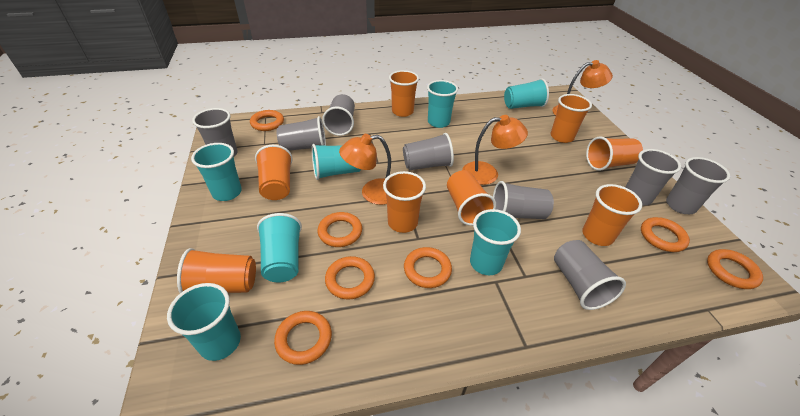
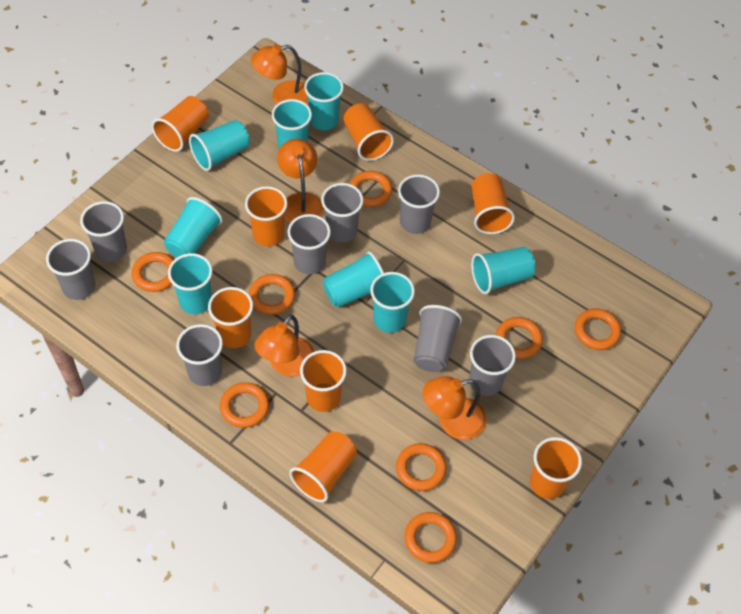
orange lamp: 3 -> 4
orange ring: 7 -> 8
turquoise cup: 7 -> 8

